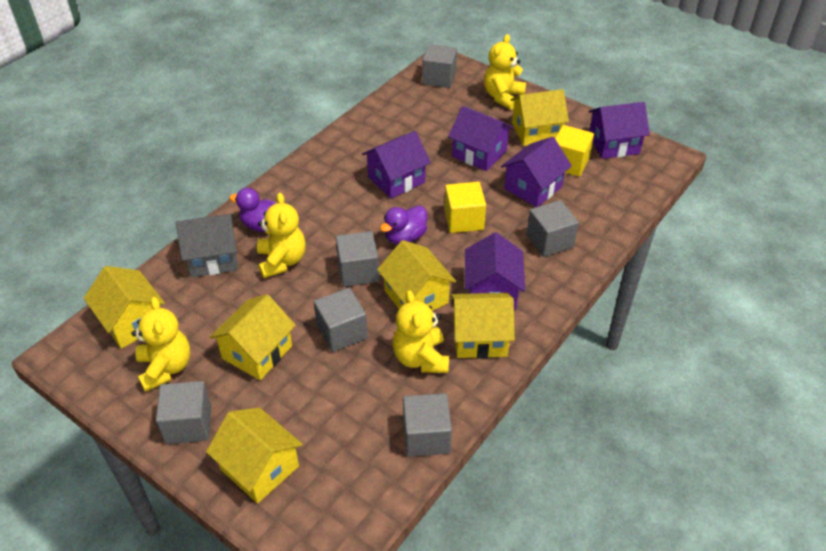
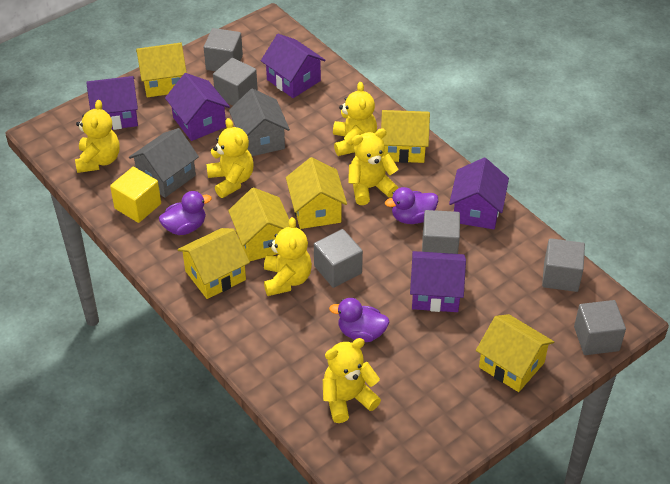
grey house: 1 -> 2
purple duck: 2 -> 3
yellow cube: 2 -> 1
yellow teddy bear: 4 -> 6

